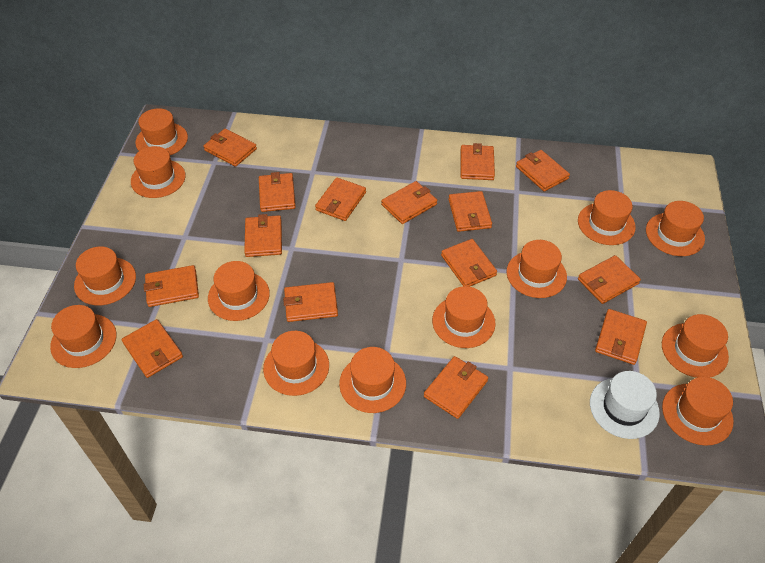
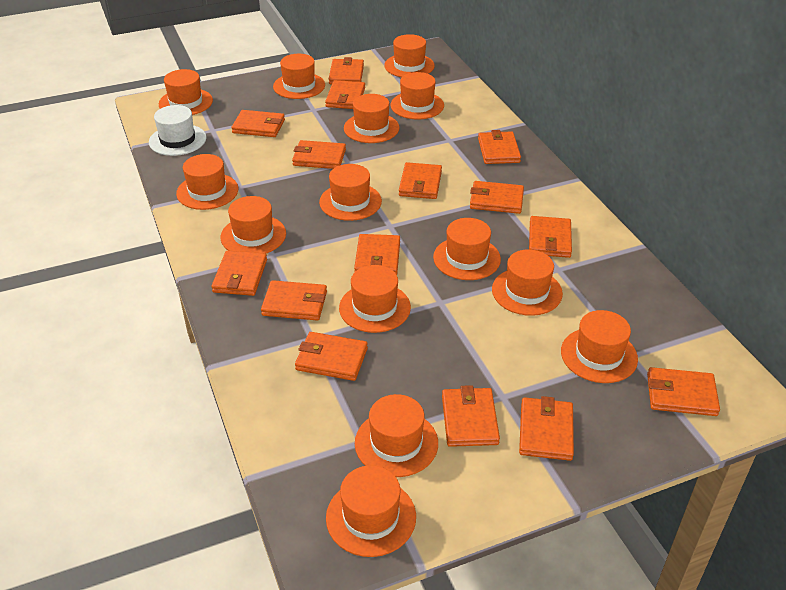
orange hat: 13 -> 14

